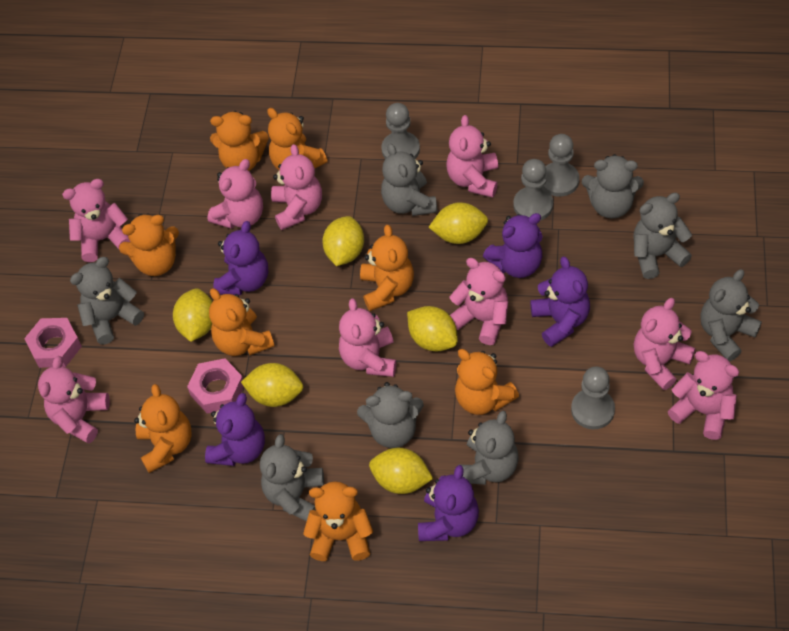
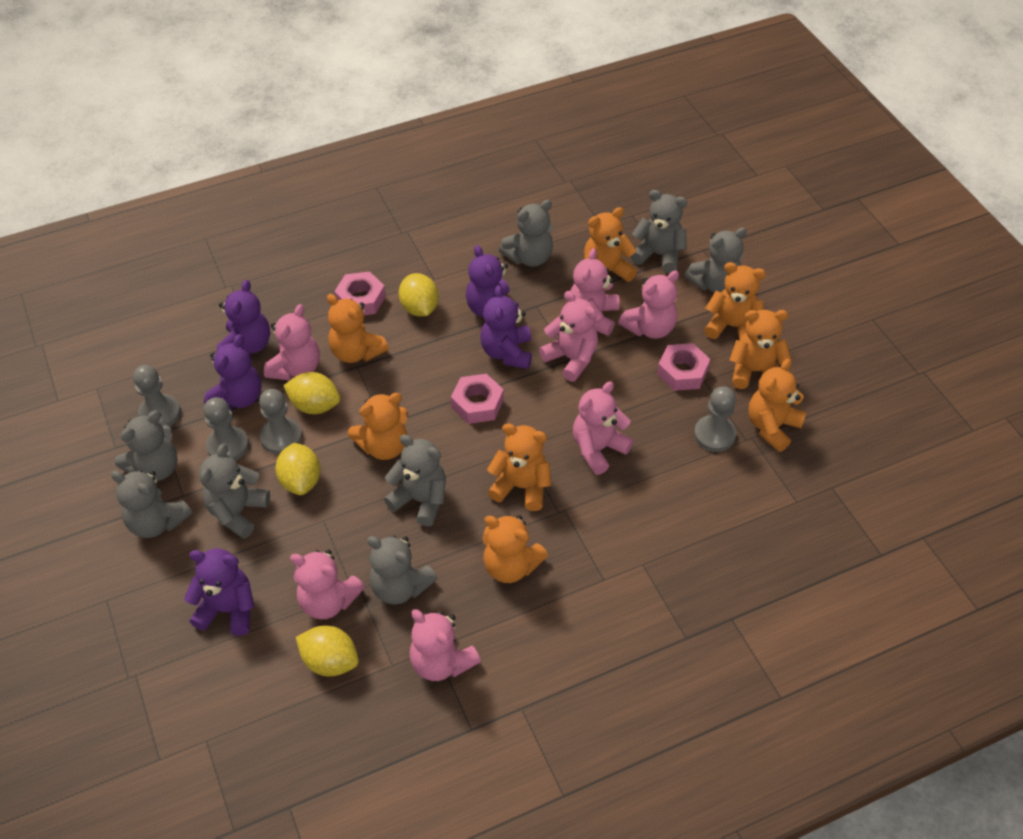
pink nut: 2 -> 3
pink teddy bear: 9 -> 7
yellow lemon: 6 -> 4

